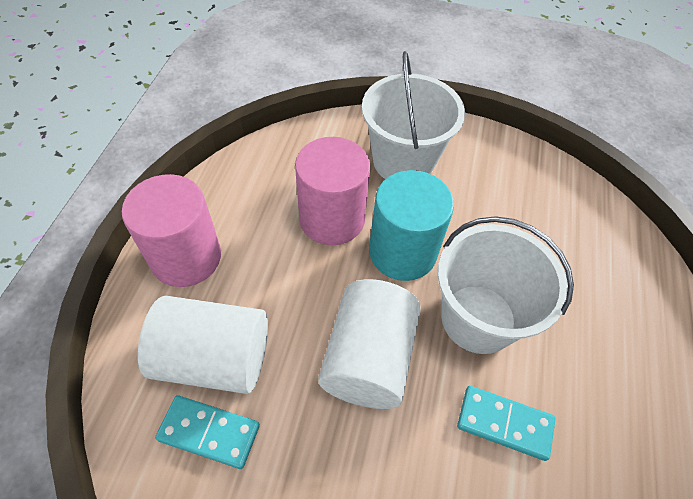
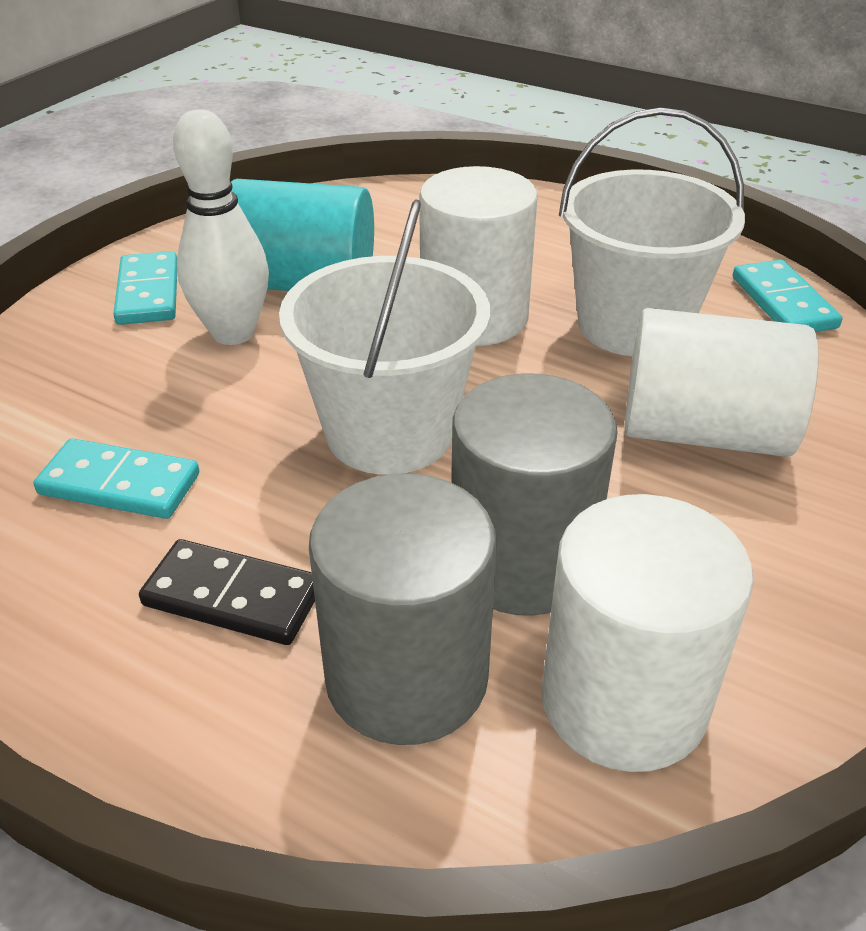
black domino: 0 -> 1
grey cylinder: 0 -> 2
pink cylinder: 2 -> 0
turquoise domino: 2 -> 3
white bowling pin: 0 -> 1
white cylinder: 2 -> 3

